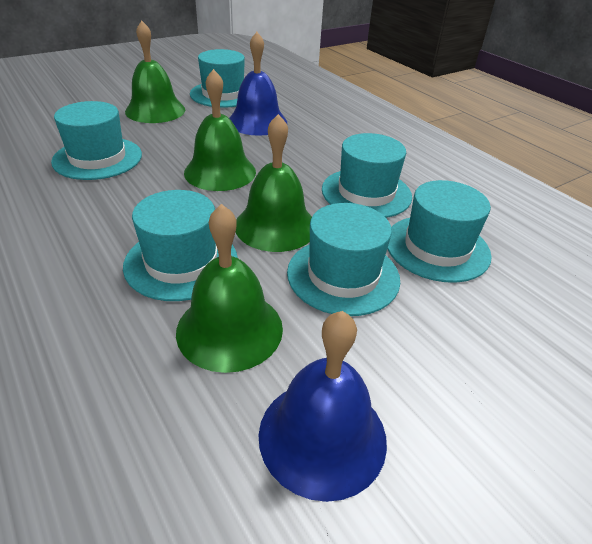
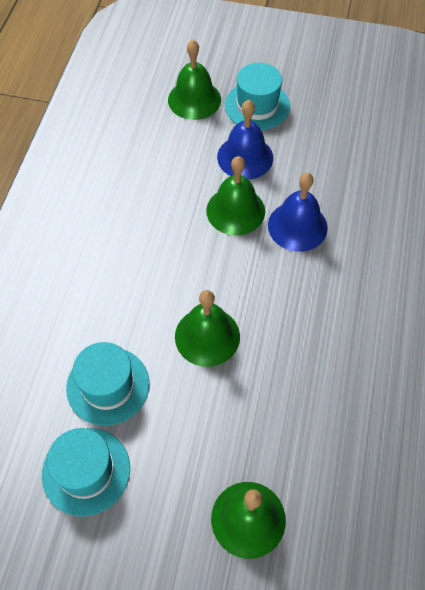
turquoise hat: 6 -> 3

